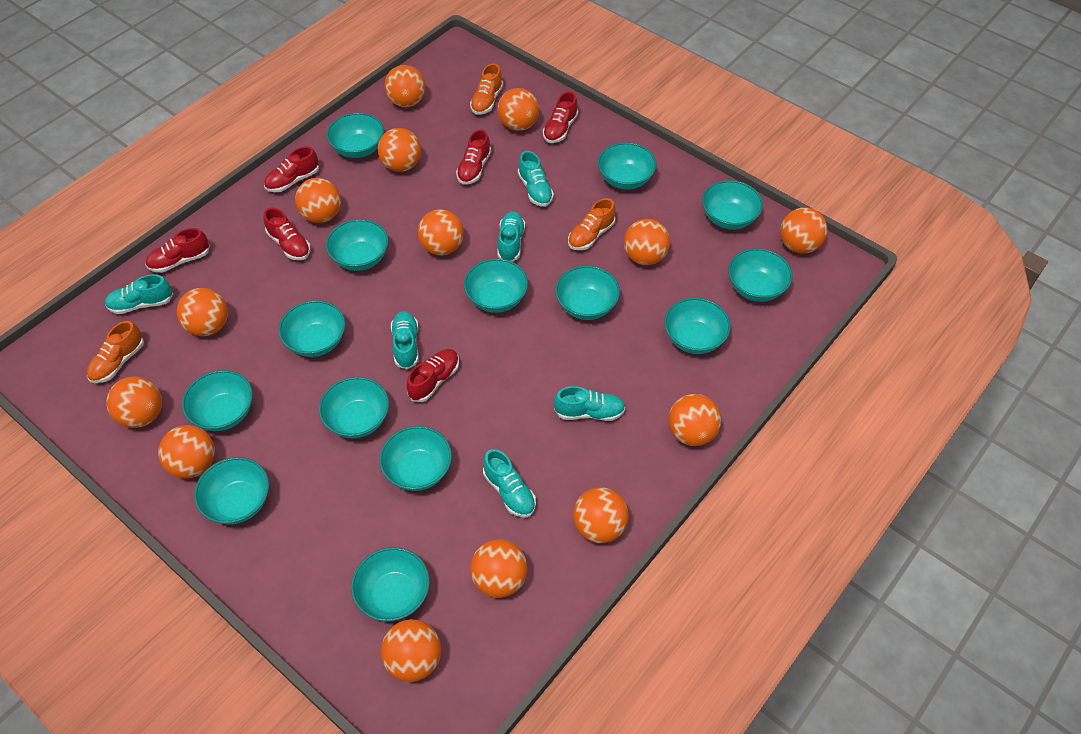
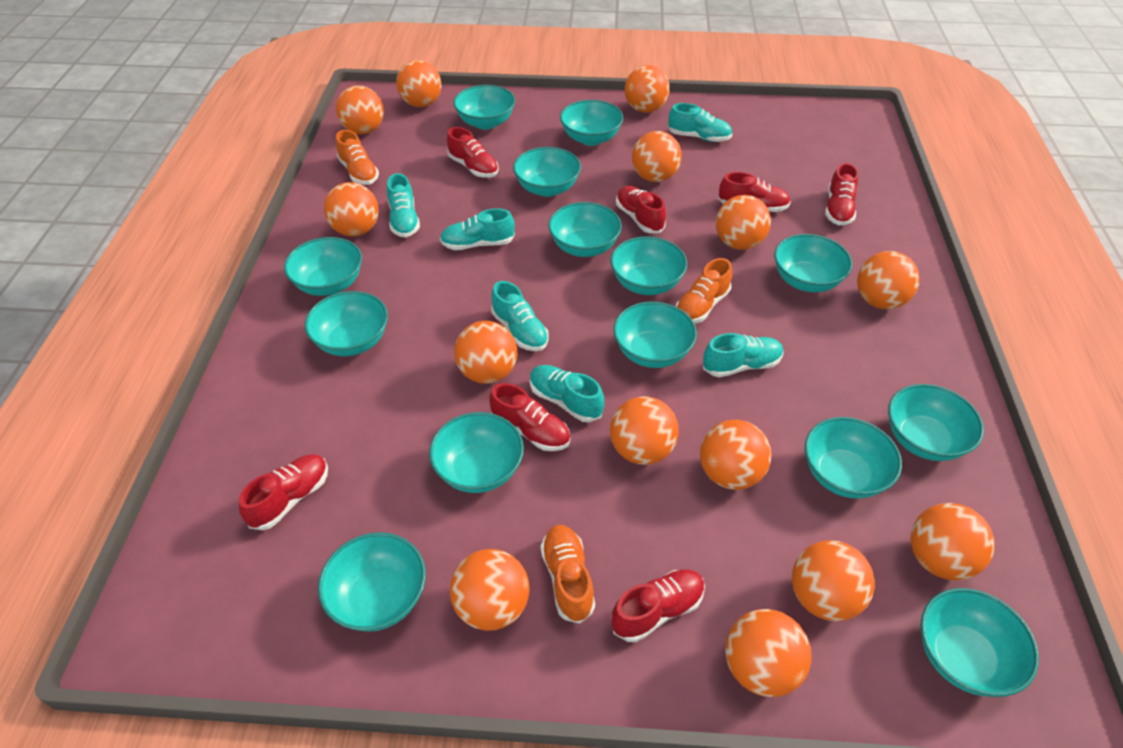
red shoe: 6 -> 7

